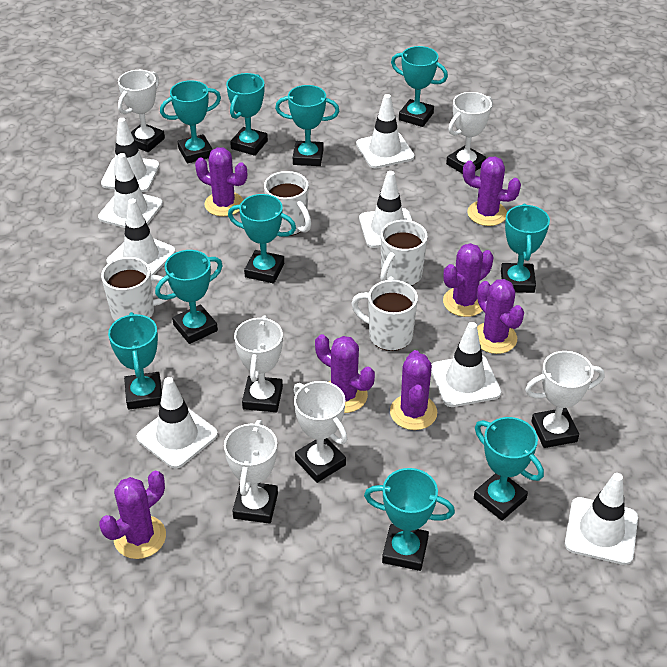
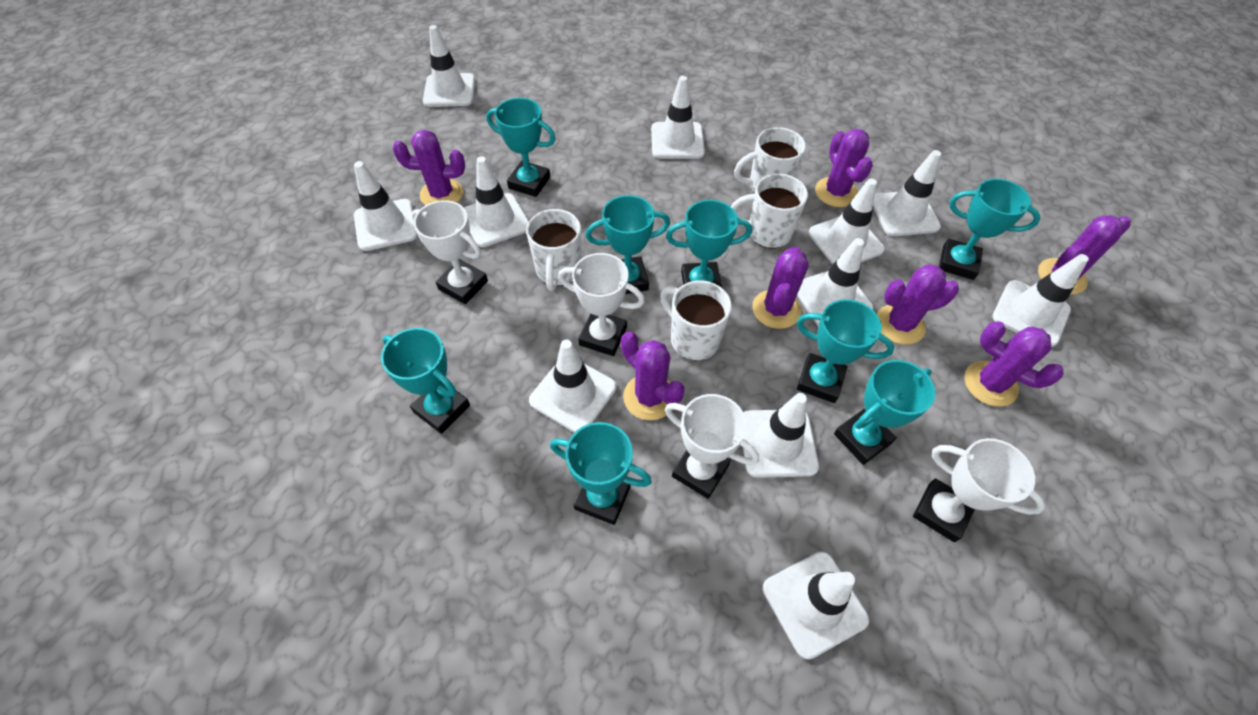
turquoise trophy: 10 -> 8
white traffic cone: 8 -> 11
white trophy: 6 -> 4

